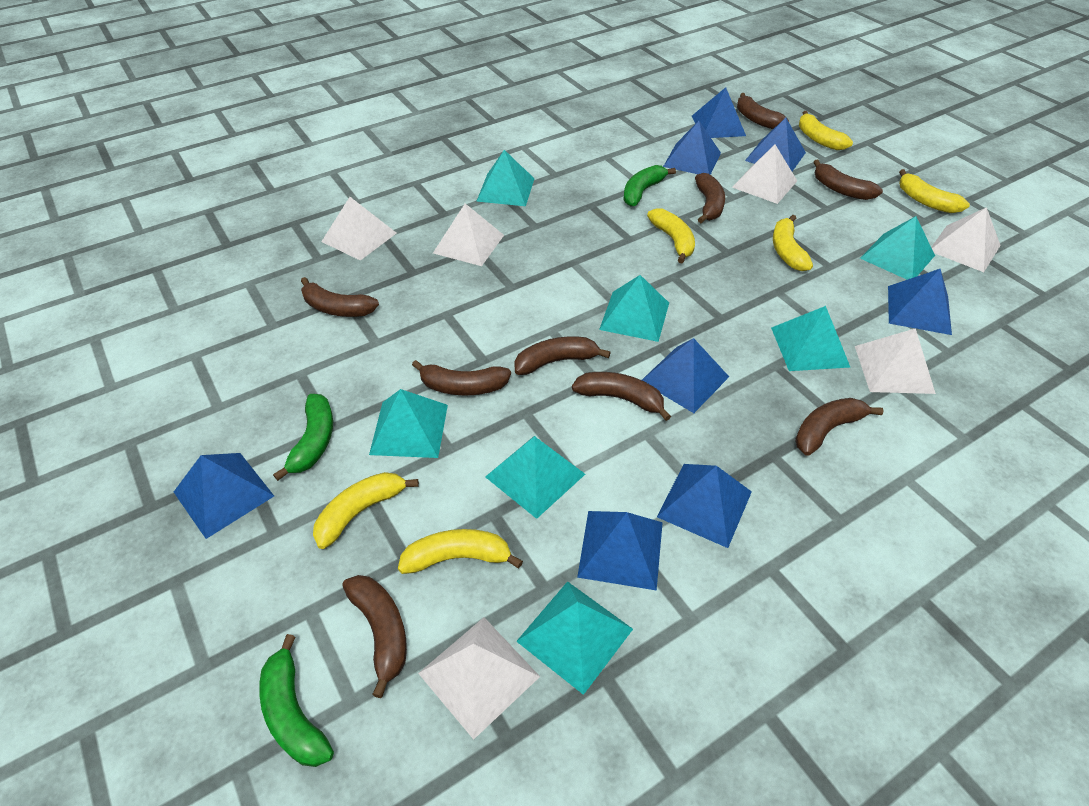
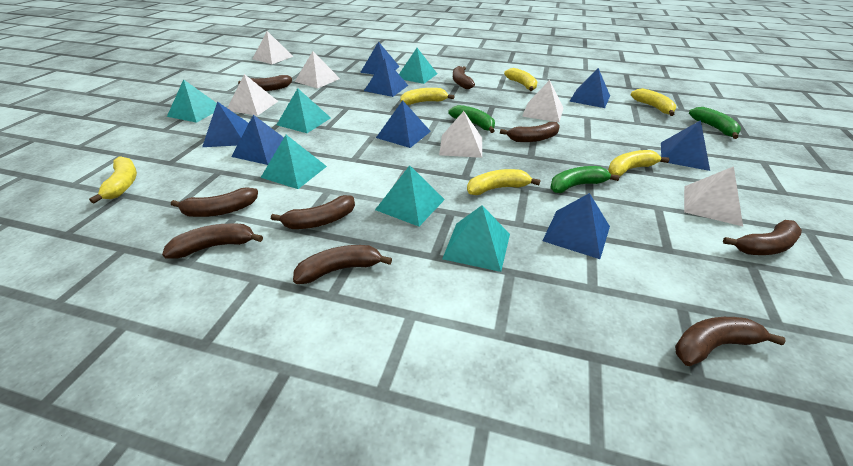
turquoise pyramid: 7 -> 6

